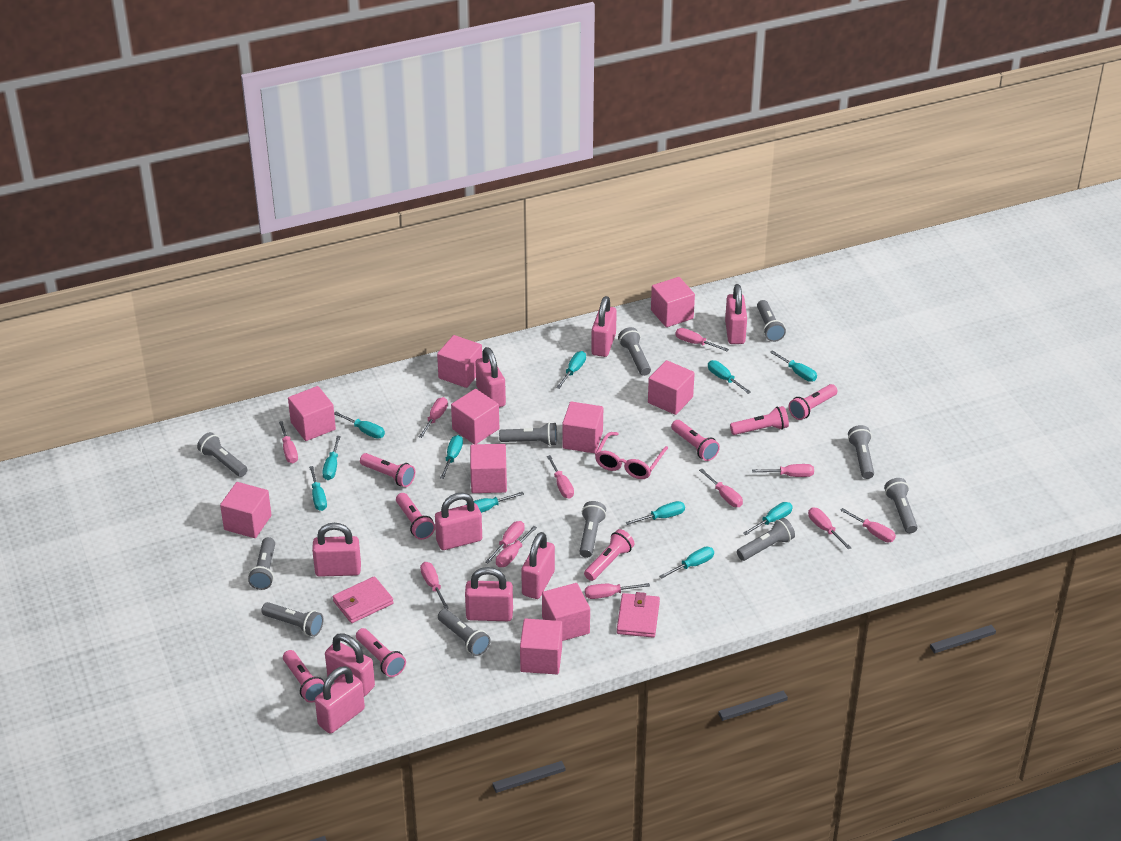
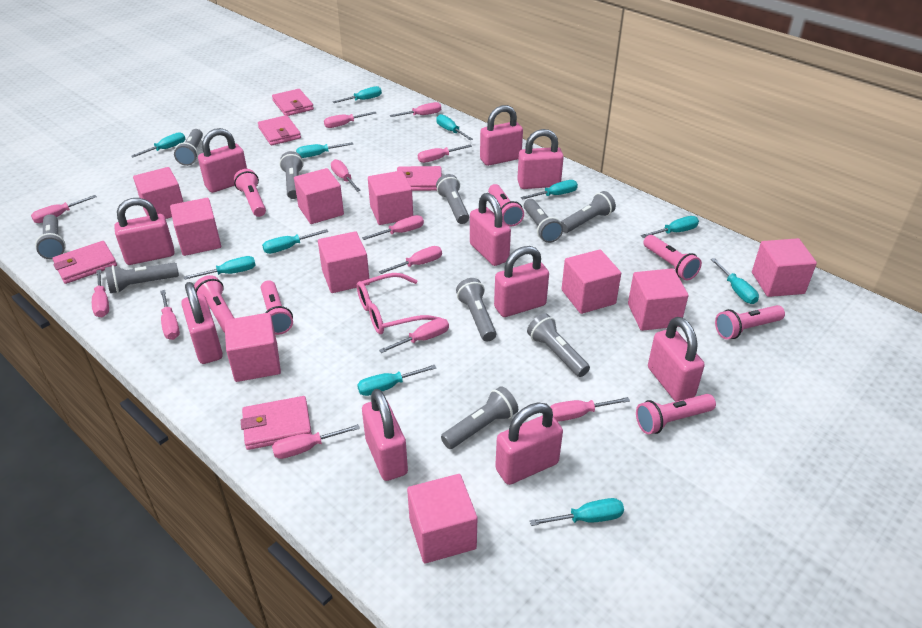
grey flashlight: 11 -> 10
pink flashlight: 8 -> 7
pink padlock: 9 -> 10
pink wallet: 2 -> 5

